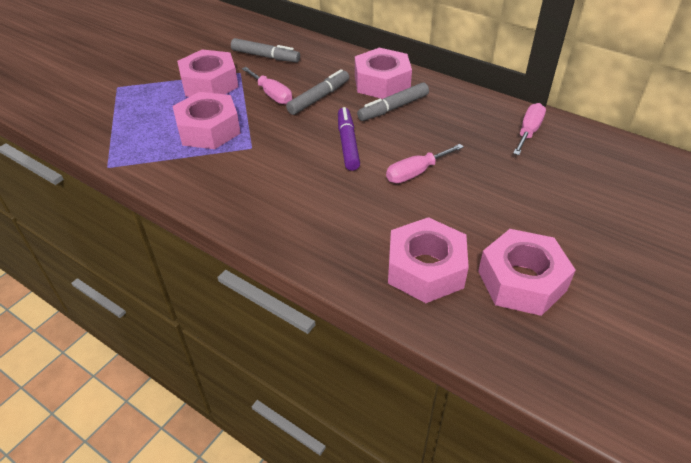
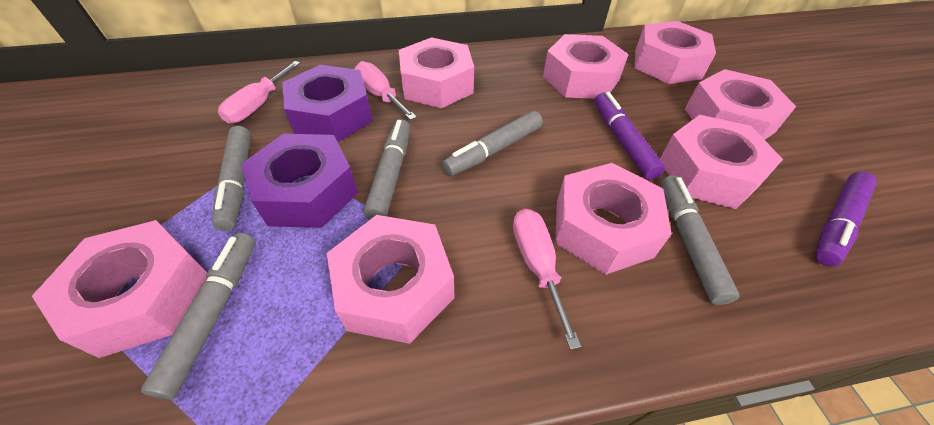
grey marker: 3 -> 5
pink nut: 5 -> 8
purple marker: 1 -> 2
purple nut: 0 -> 2

